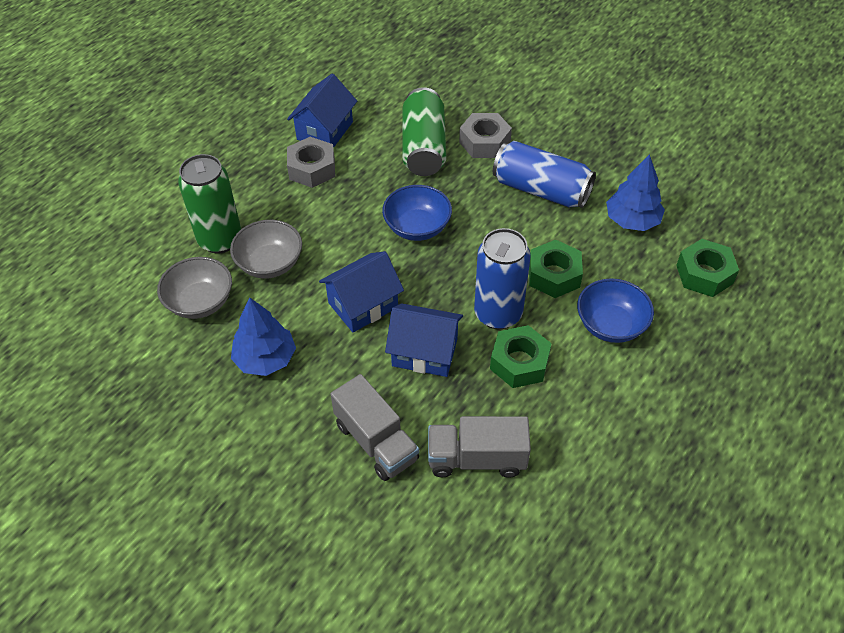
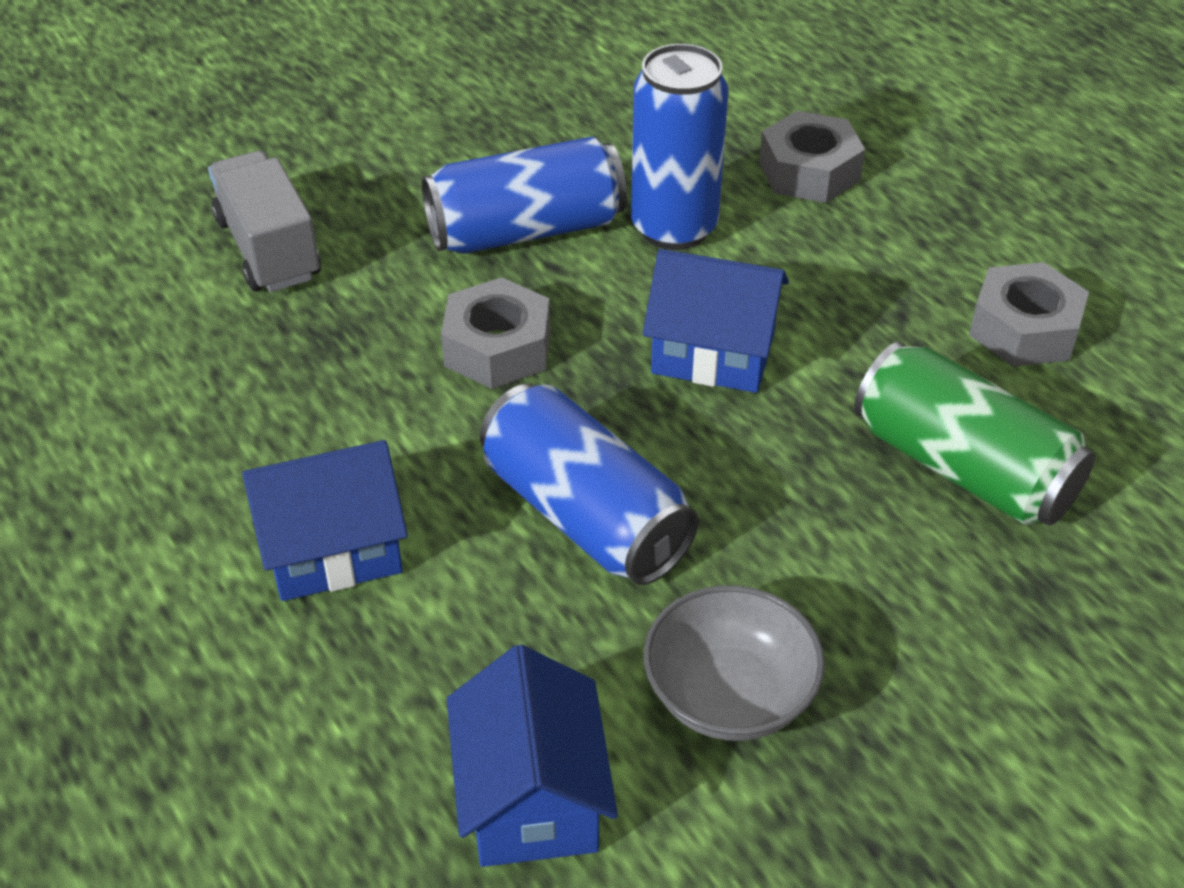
blue bowl: 2 -> 0
blue can: 2 -> 3
blue tree: 2 -> 0
green can: 2 -> 1
green nut: 3 -> 0
grey bowl: 2 -> 1
grey nut: 2 -> 3
grey truck: 2 -> 1

